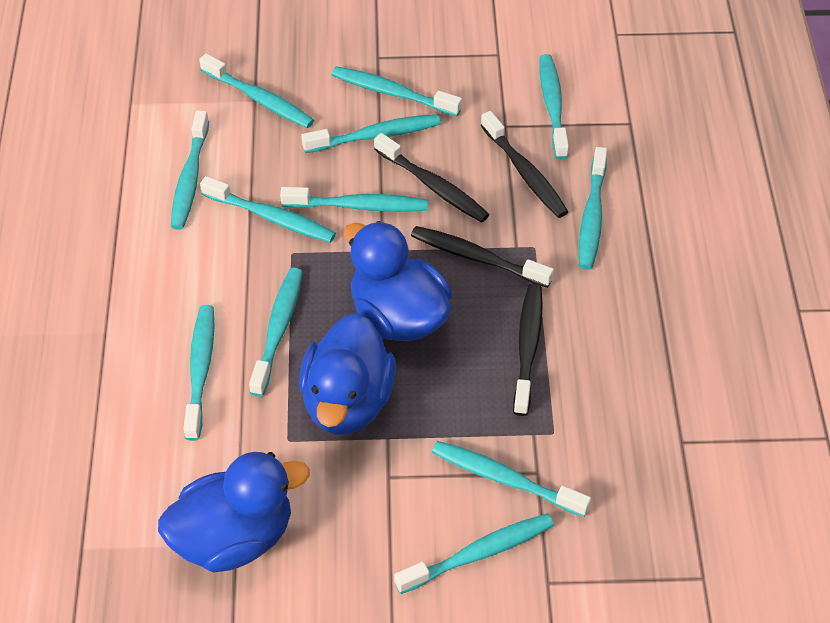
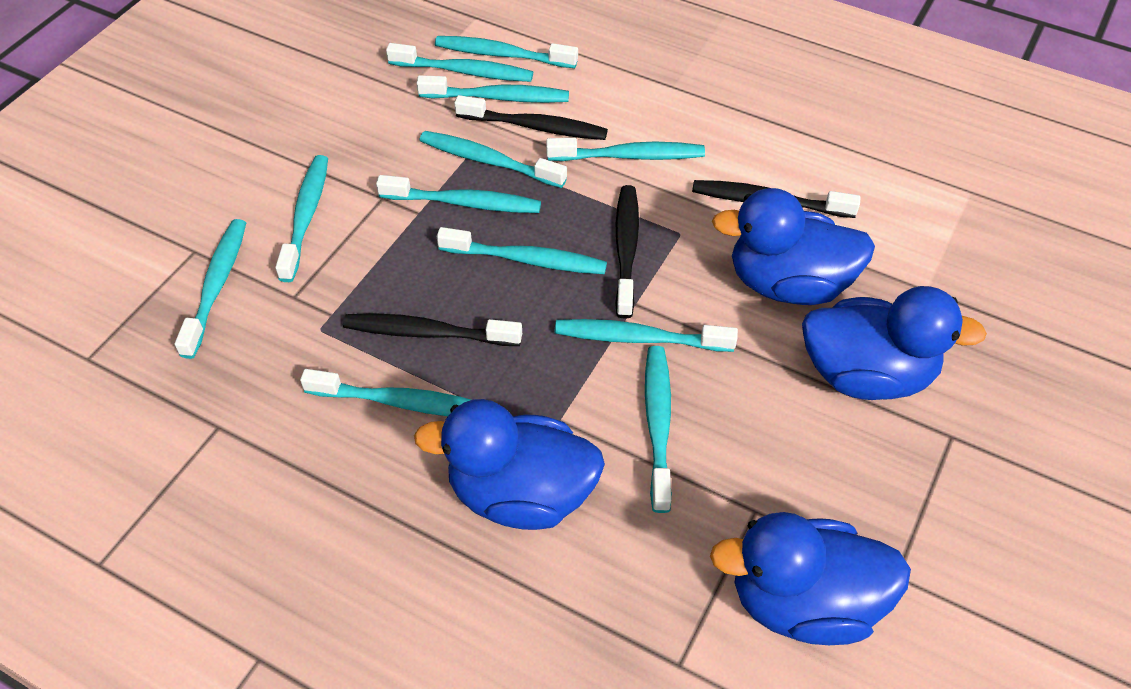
blue duck: 3 -> 4

